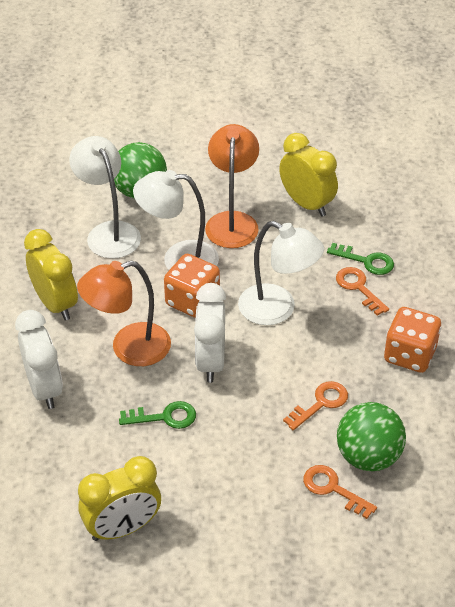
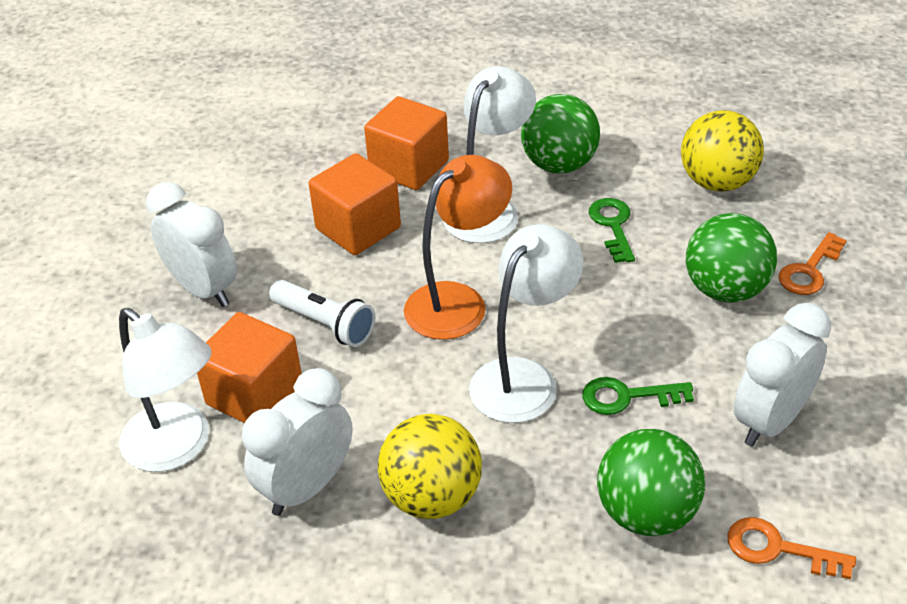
green ball: 2 -> 3
orange cube: 0 -> 3
orange dice: 2 -> 0
orange key: 3 -> 2
orange lamp: 2 -> 1
white clock: 2 -> 3
white flashlight: 0 -> 1
yellow ball: 0 -> 2
yellow clock: 3 -> 0

